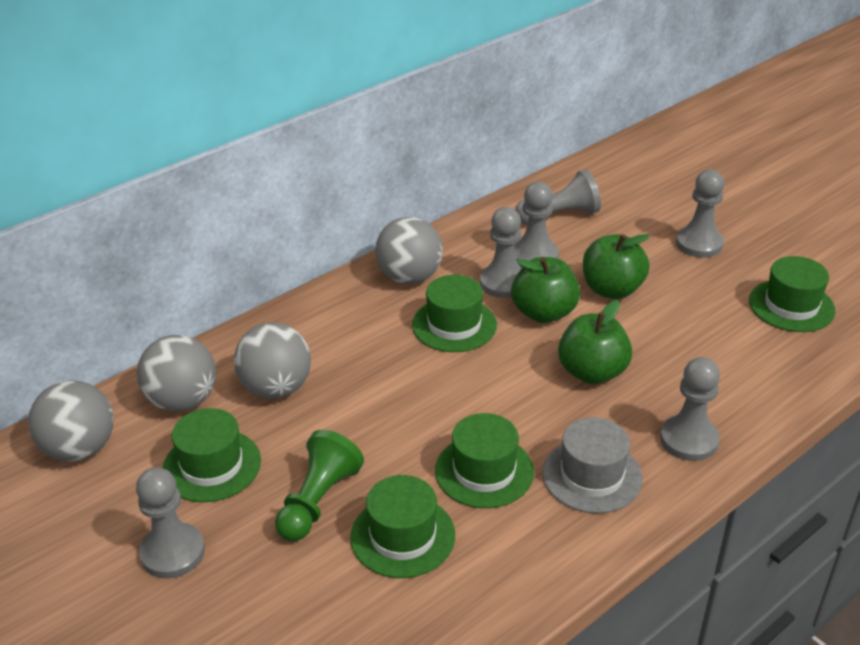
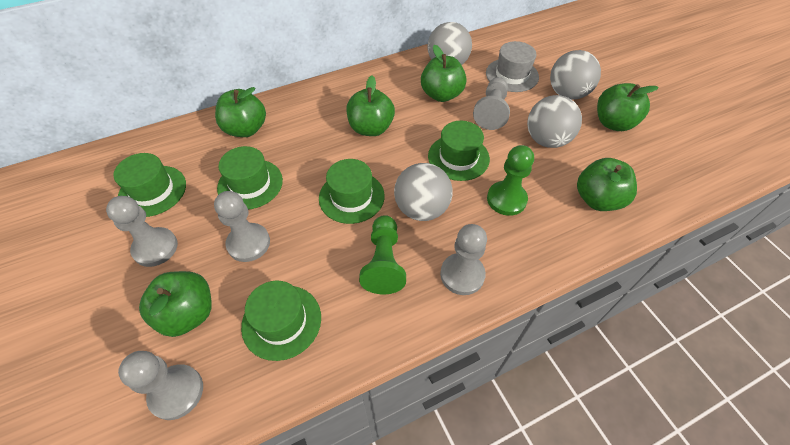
green apple: 3 -> 6
green pawn: 1 -> 2
grey pawn: 6 -> 5

